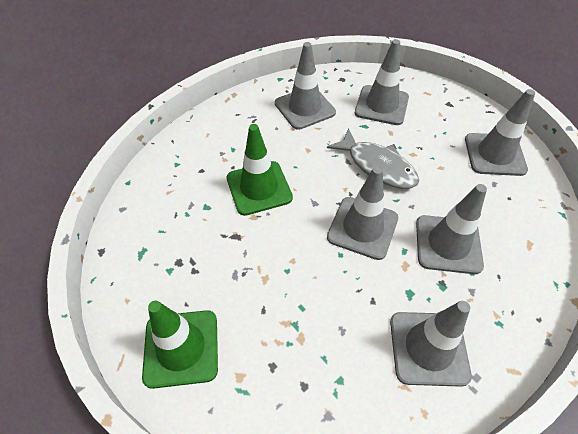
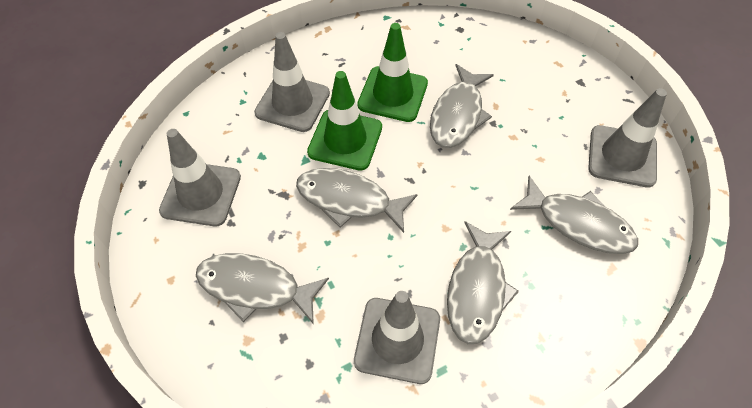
grey fish: 1 -> 5
grey traffic cone: 6 -> 4

